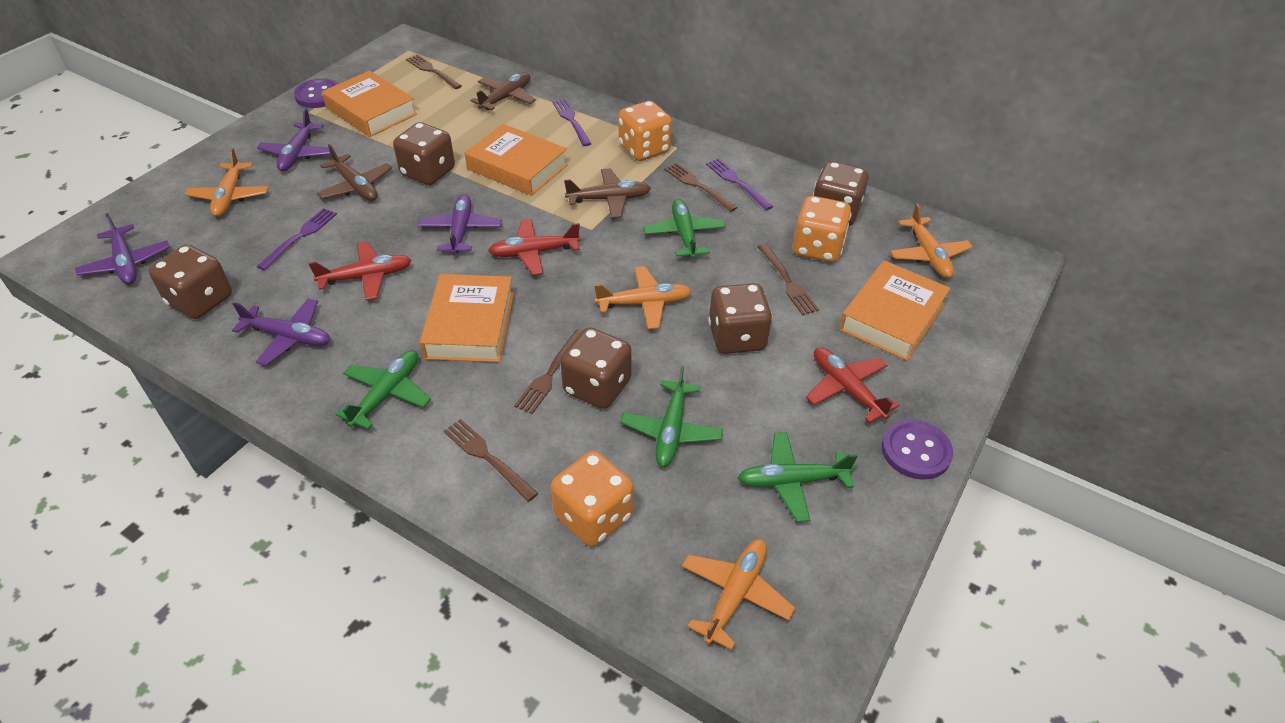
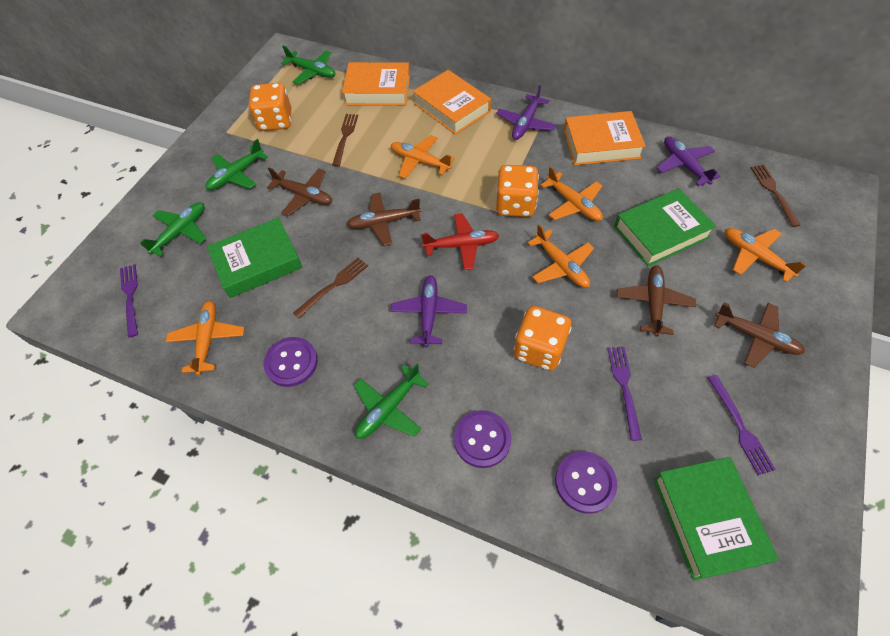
brown dice: 5 -> 0
brown fork: 5 -> 3
brown plane: 3 -> 4
green book: 0 -> 3
orange book: 4 -> 3
orange plane: 4 -> 5
purple button: 2 -> 3
purple plane: 4 -> 3
red plane: 3 -> 1

